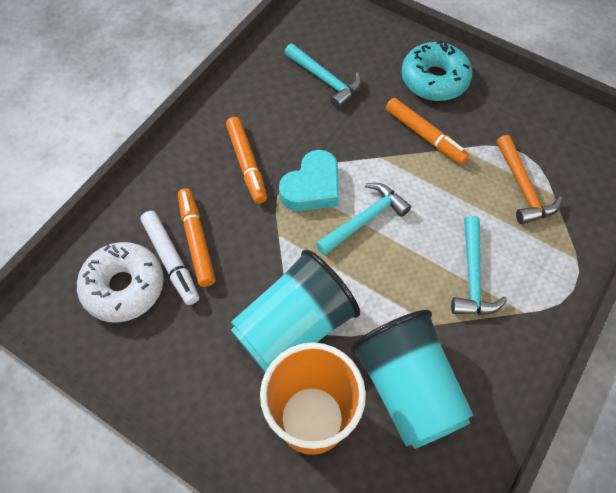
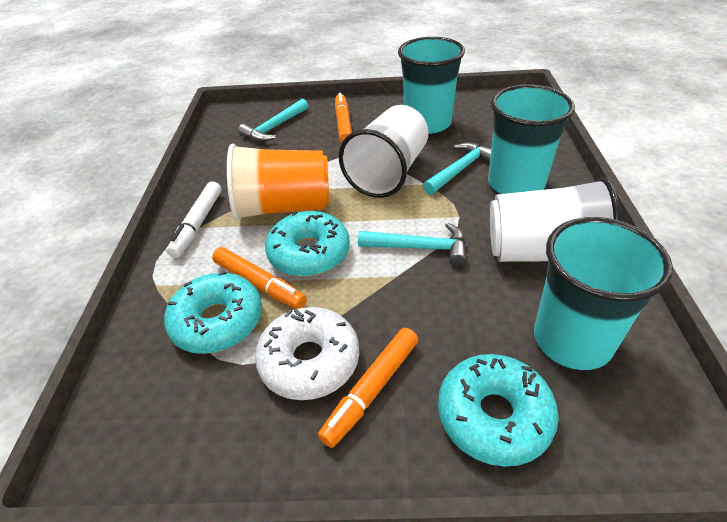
orange hammer: 1 -> 0
turquoise cup: 2 -> 3
turquoise donut: 1 -> 3
turquoise heart: 1 -> 0
white cup: 0 -> 2

